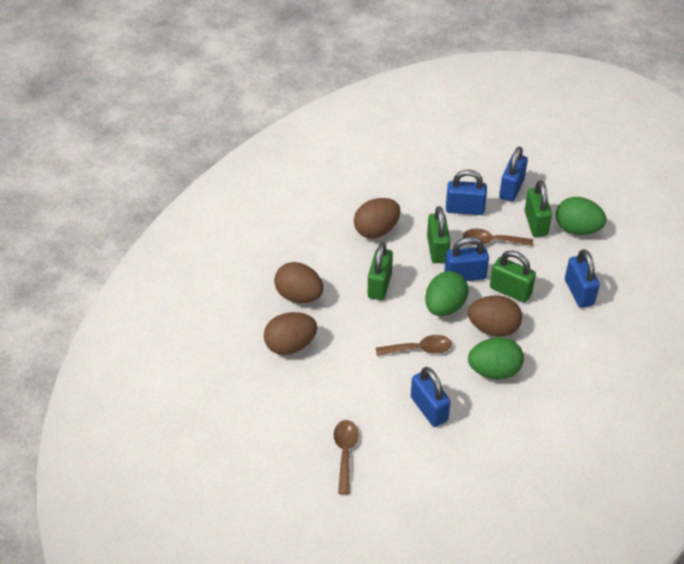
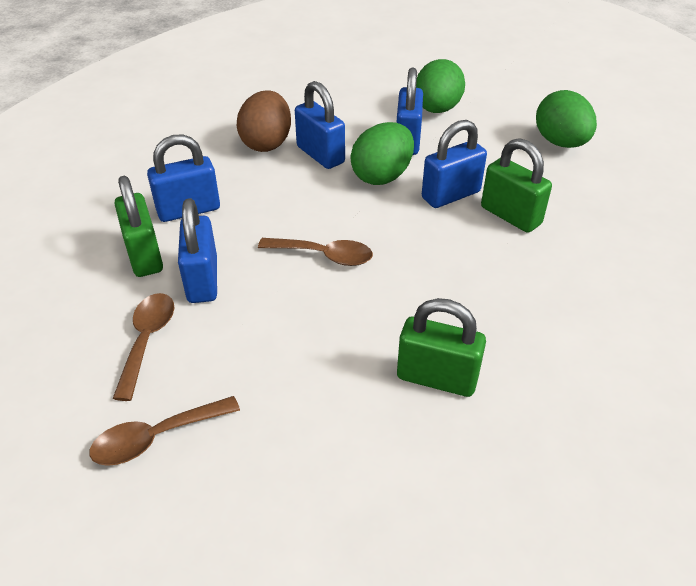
brown egg: 4 -> 1
green padlock: 4 -> 3

